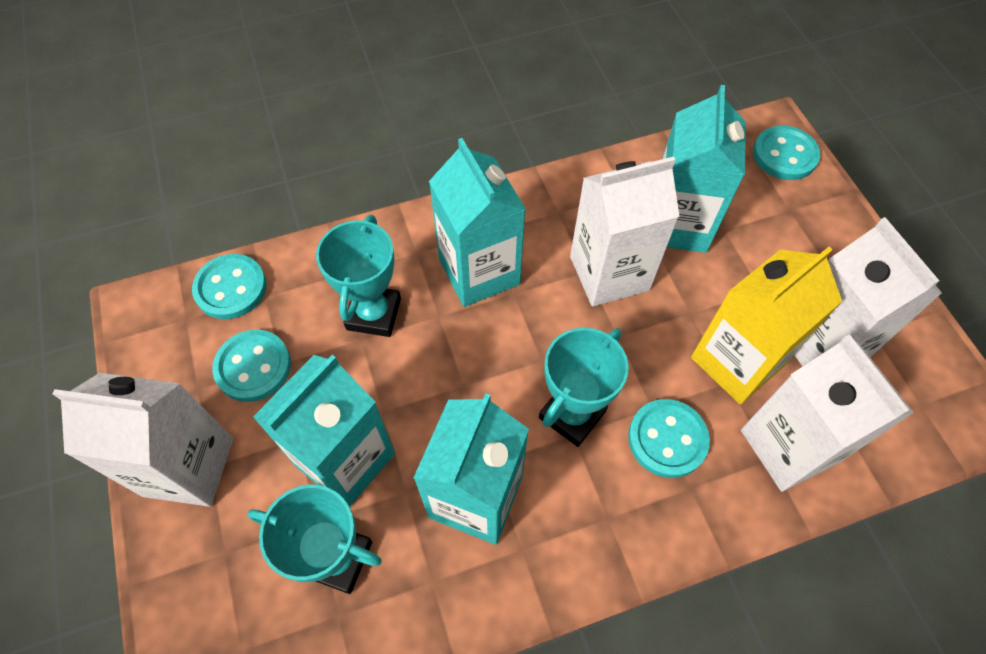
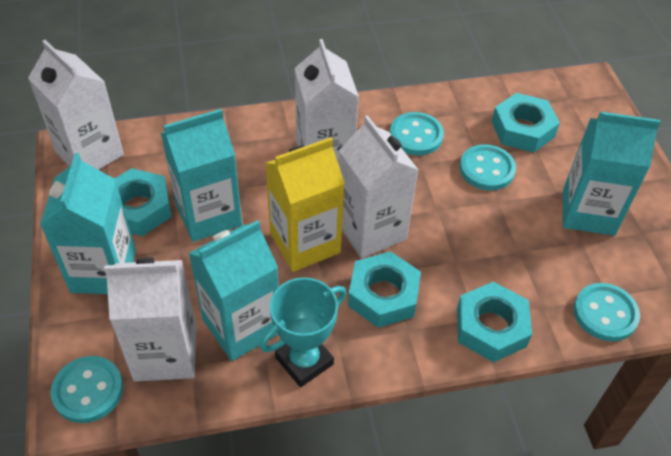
turquoise nut: 0 -> 4
turquoise trophy: 3 -> 1

